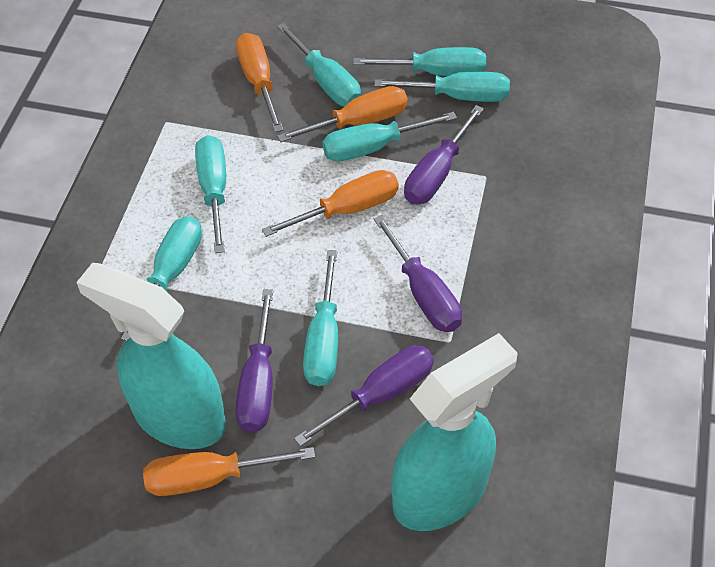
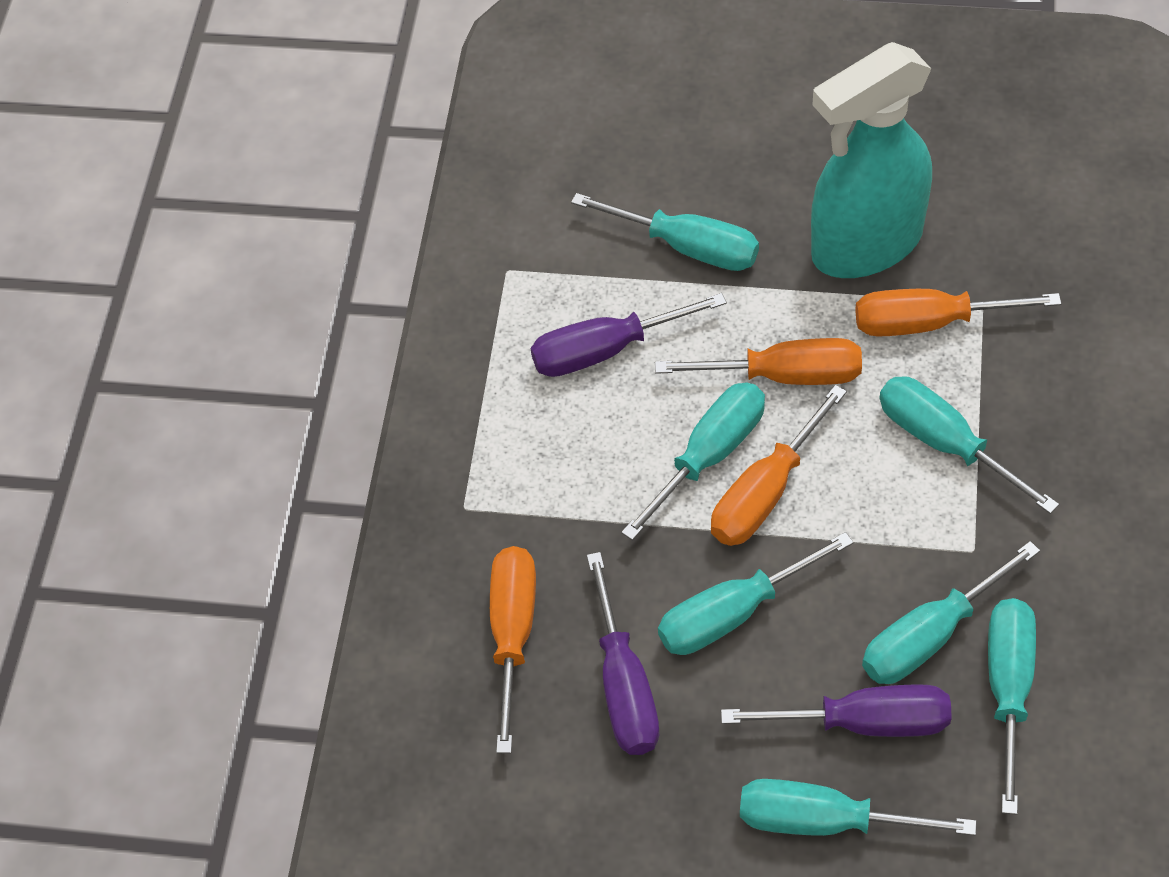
purple screwdriver: 4 -> 3
turquoise spray bottle: 2 -> 1

